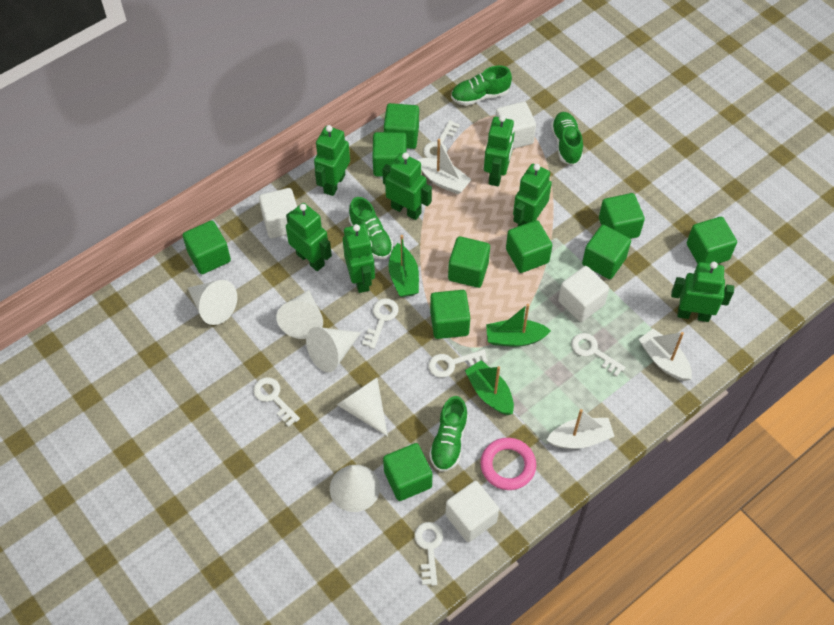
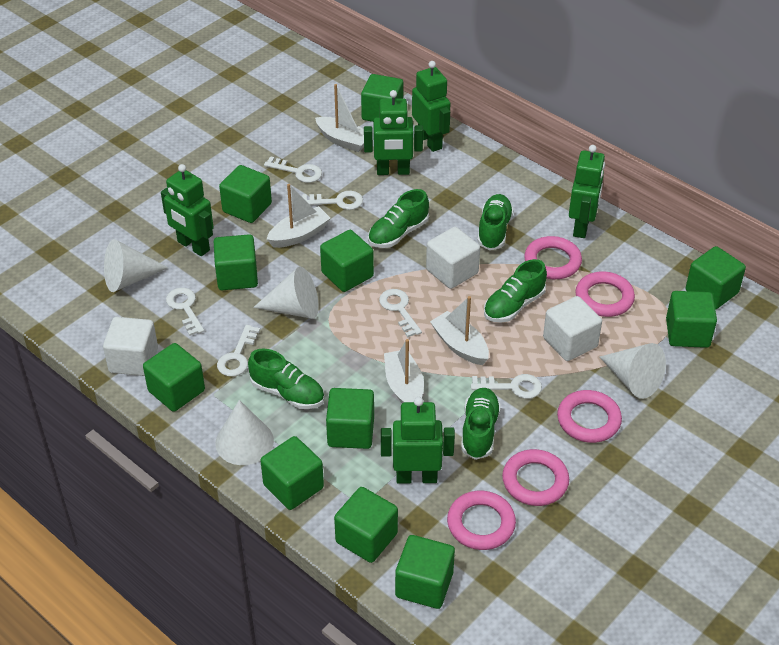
green boat: 3 -> 0
green cube: 10 -> 11
green robot: 7 -> 5
green shoe: 4 -> 5
pink ring: 1 -> 5
white boat: 3 -> 4
white cone: 5 -> 4
white cube: 4 -> 3

